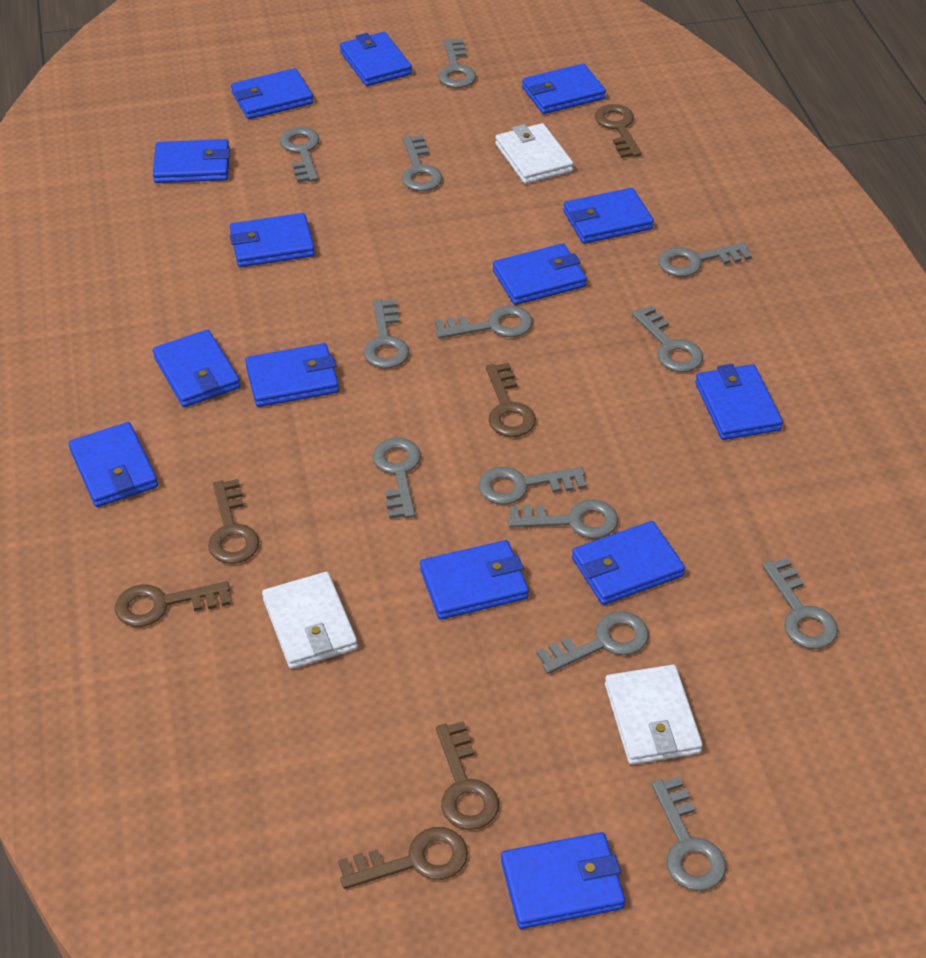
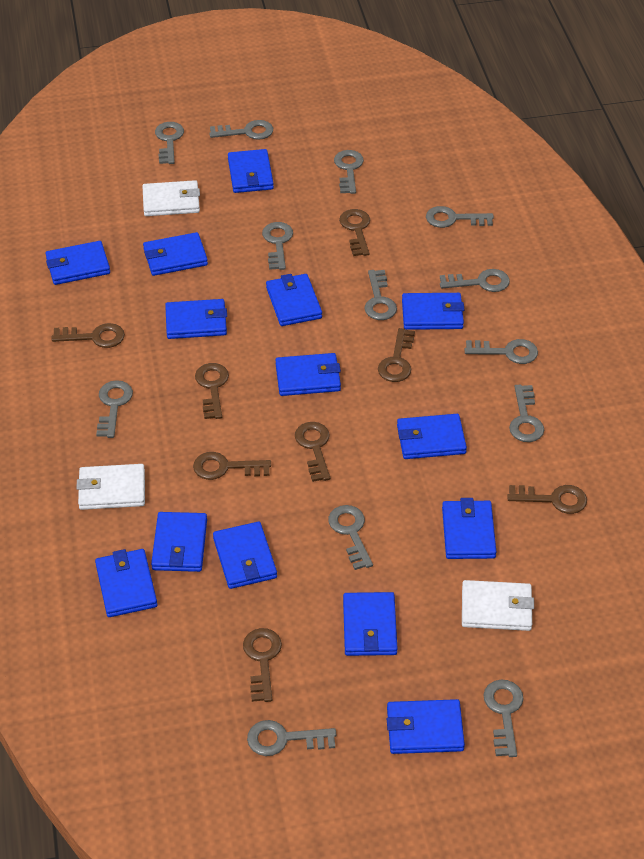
brown key: 6 -> 8

